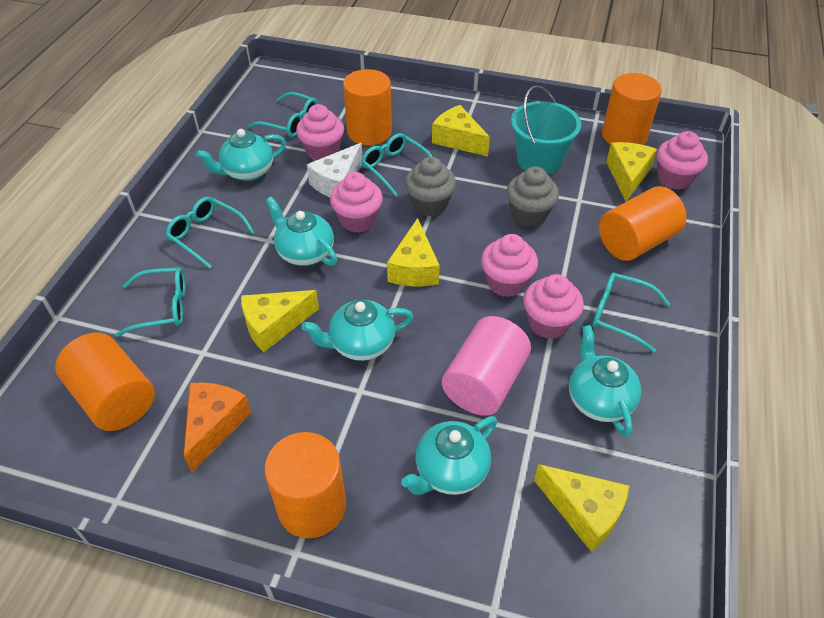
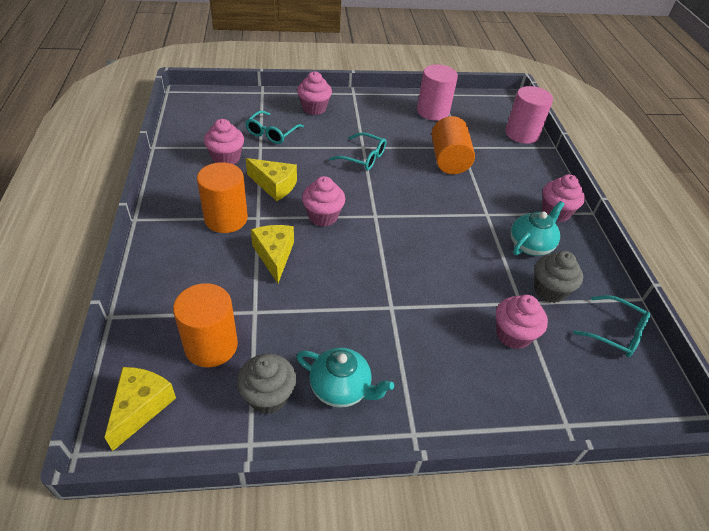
orange cheese: 1 -> 0
orange cylinder: 5 -> 3
pink cylinder: 1 -> 2
turquoise bucket: 1 -> 0
turquoise glasses: 5 -> 3
turquoise teapot: 5 -> 2
white cheese: 1 -> 0
yellow cheese: 5 -> 3

